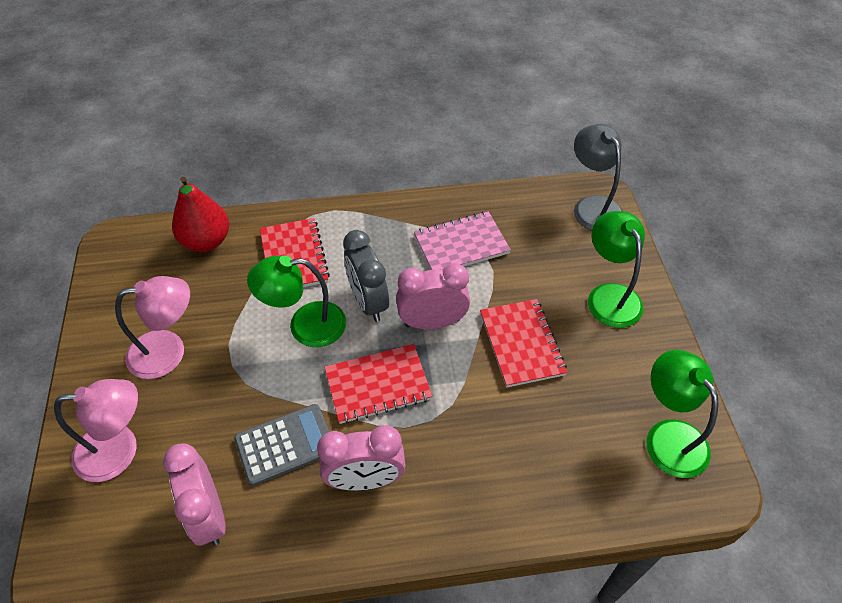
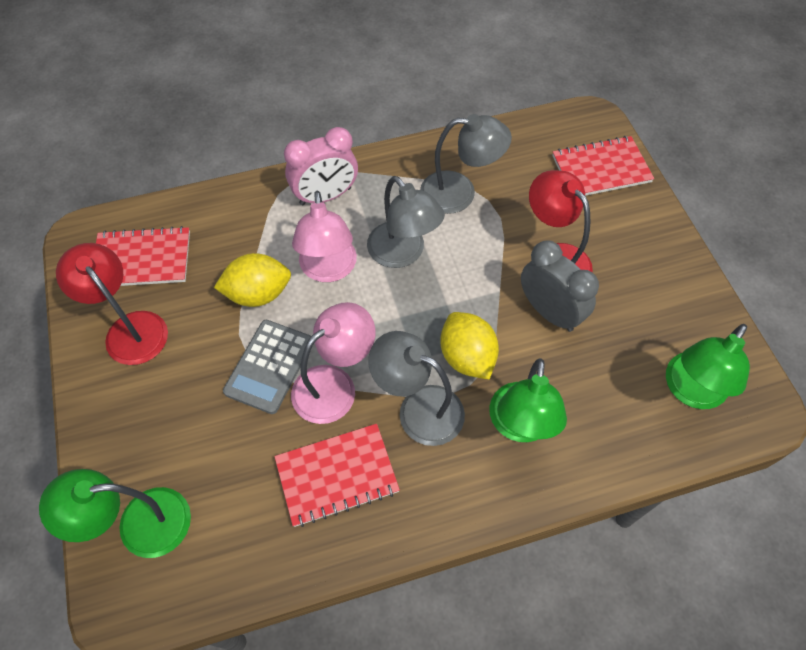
grey lamp: 1 -> 3
pink clock: 3 -> 1
pink notebook: 1 -> 0
red lamp: 0 -> 2
red pear: 1 -> 0
yellow lemon: 0 -> 2

